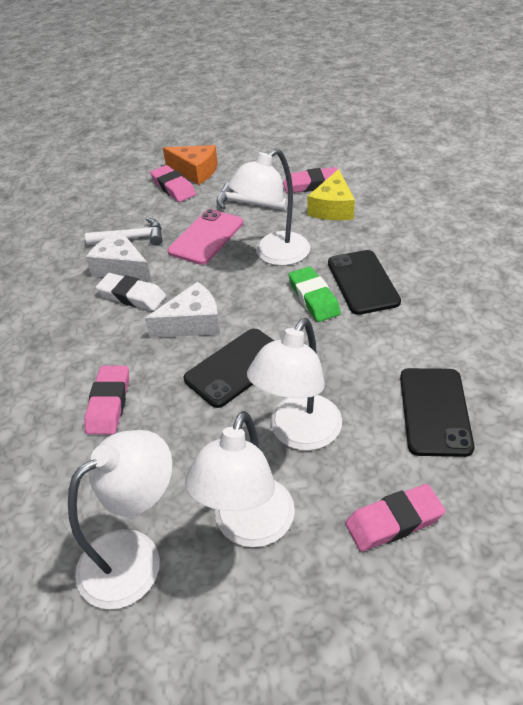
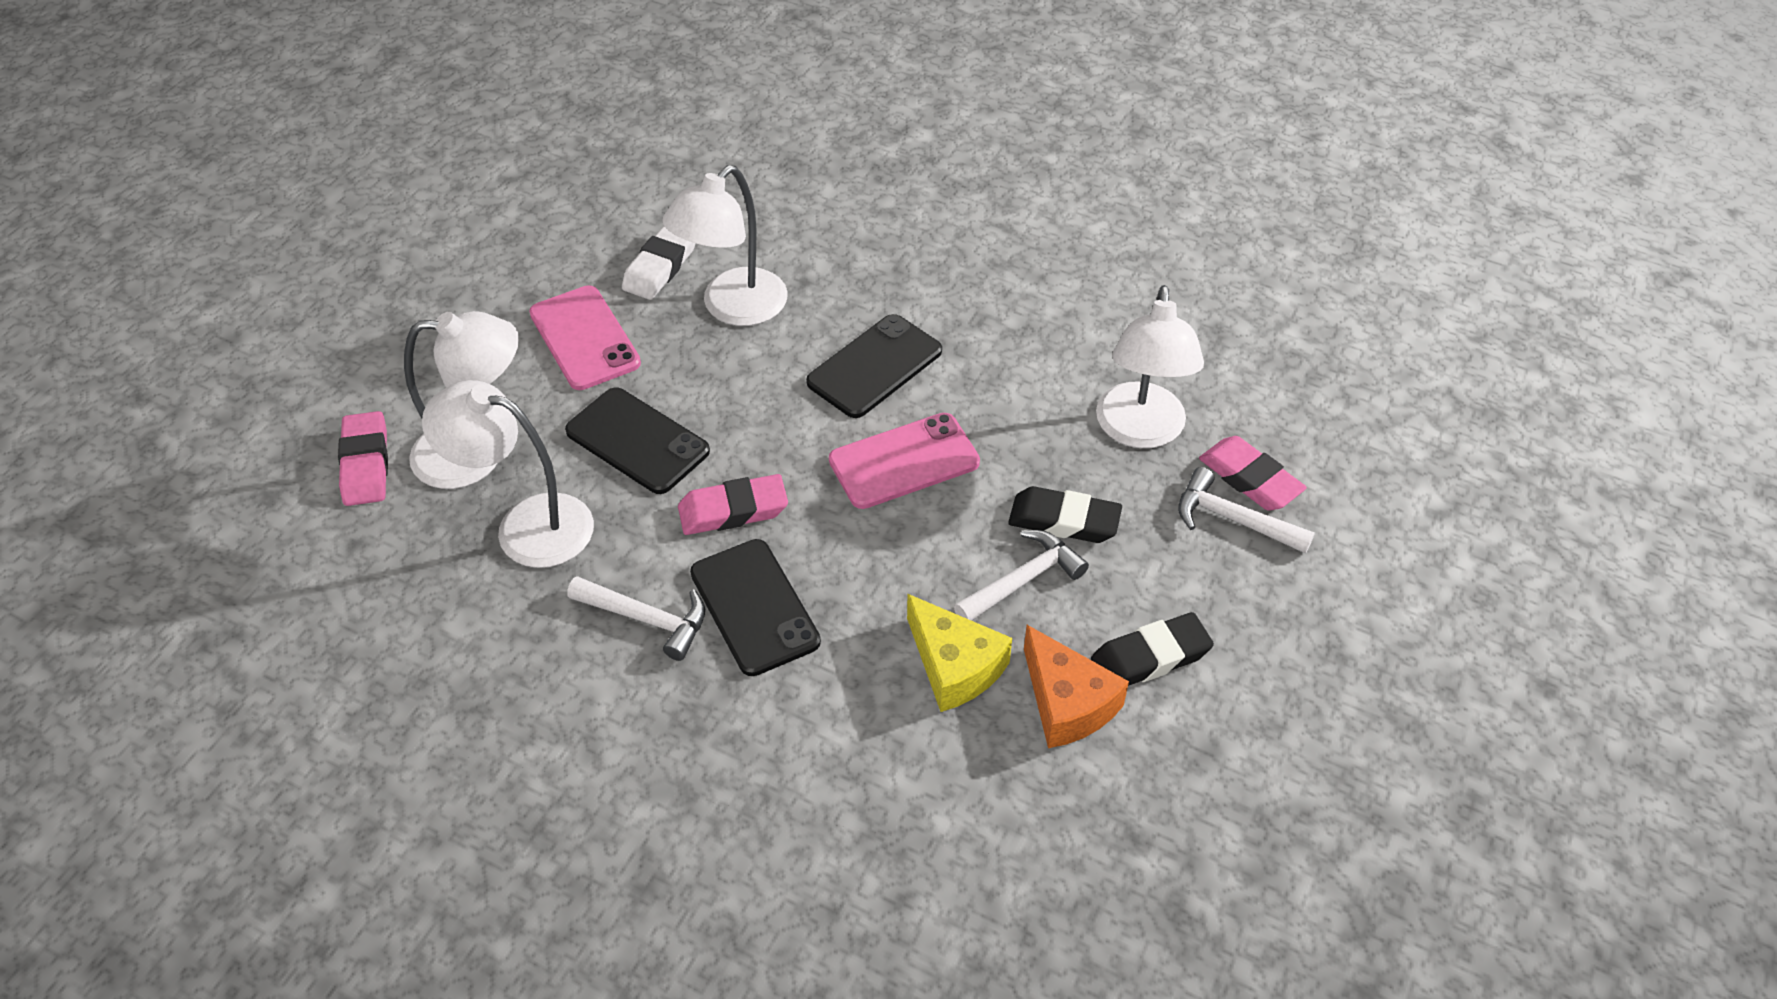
black eraser: 0 -> 2
green eraser: 1 -> 0
pink eraser: 4 -> 3
pink phone: 1 -> 2
white cheese: 2 -> 0
white hammer: 2 -> 3

